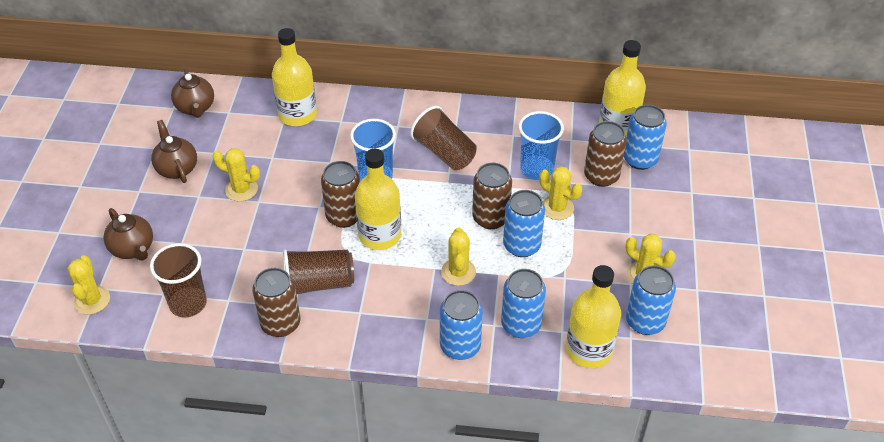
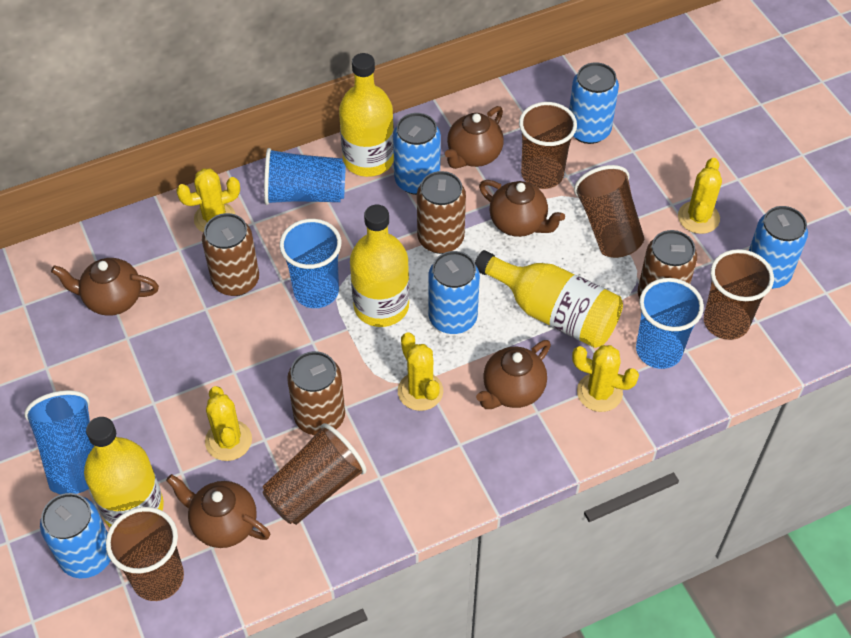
blue cup: 2 -> 4
brown cup: 3 -> 5
brown teapot: 3 -> 5

